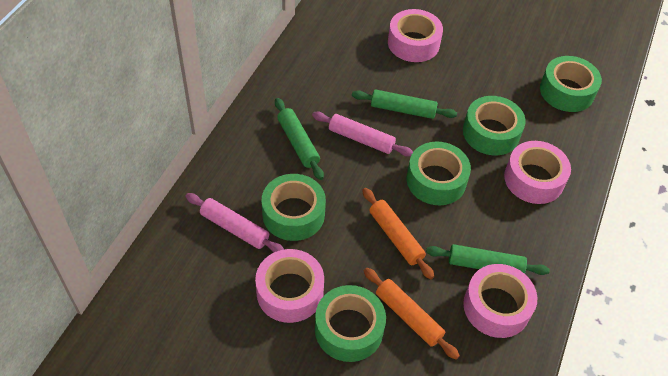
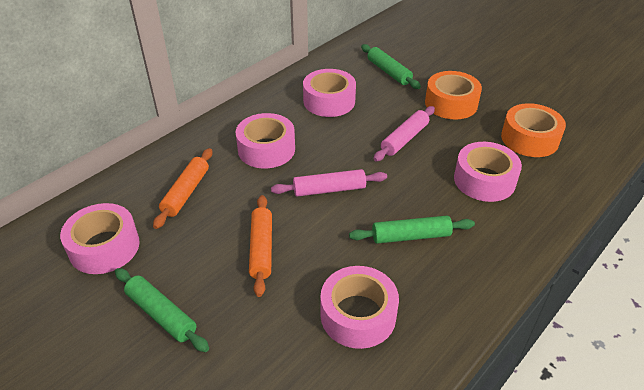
green tape: 5 -> 0
orange tape: 0 -> 2
pink tape: 4 -> 5

